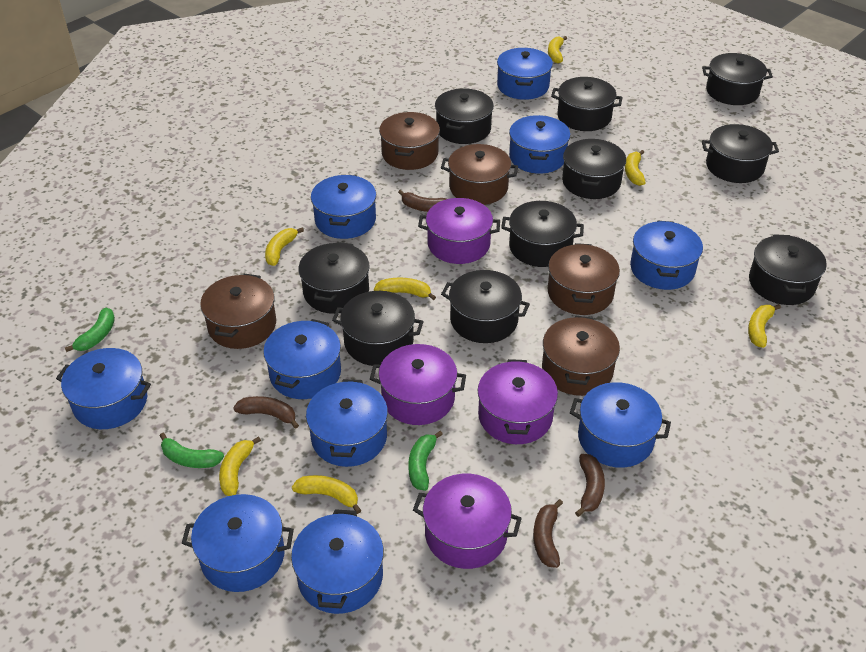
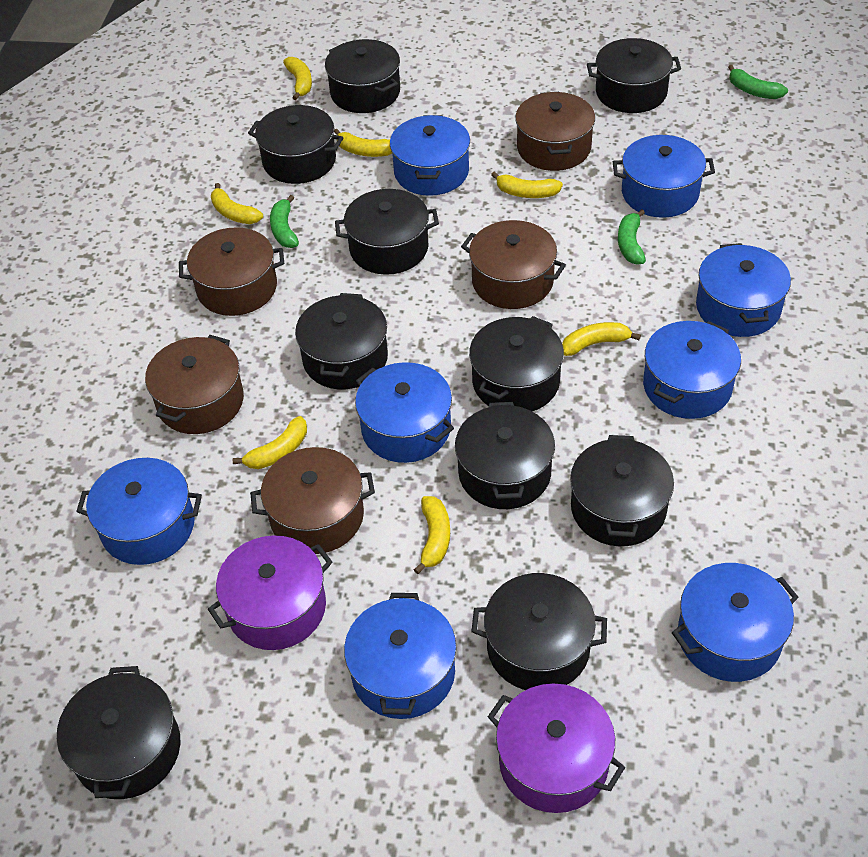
blue pot: 10 -> 8
brown banana: 4 -> 0
purple pot: 4 -> 2

